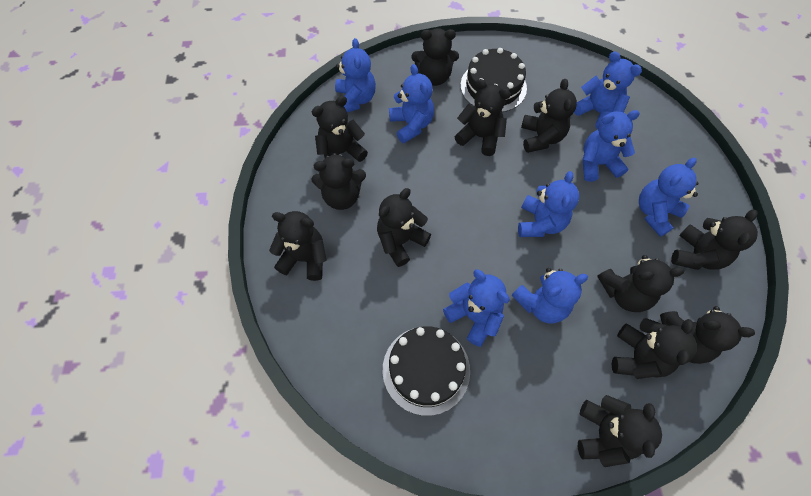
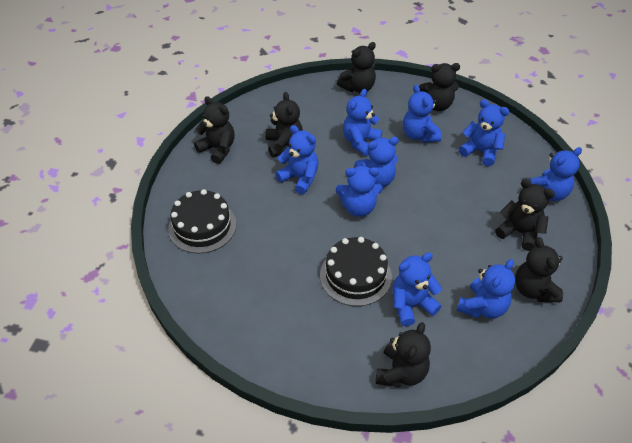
black teddy bear: 12 -> 7
blue teddy bear: 8 -> 9

